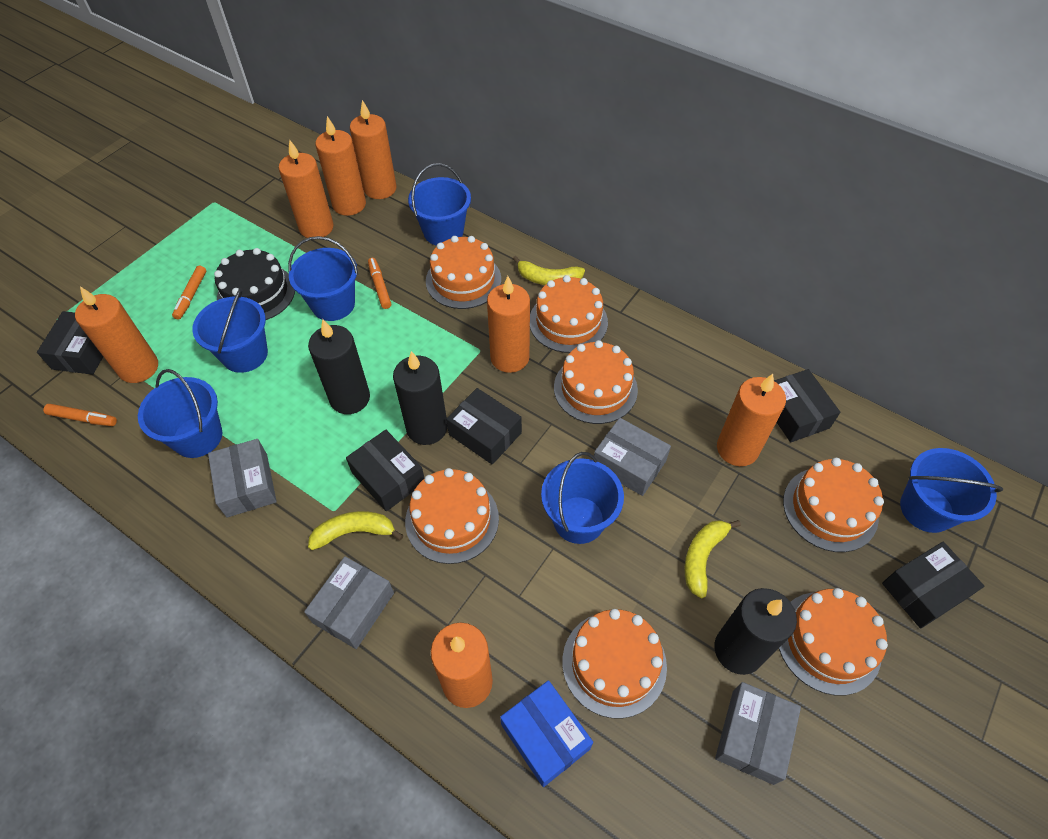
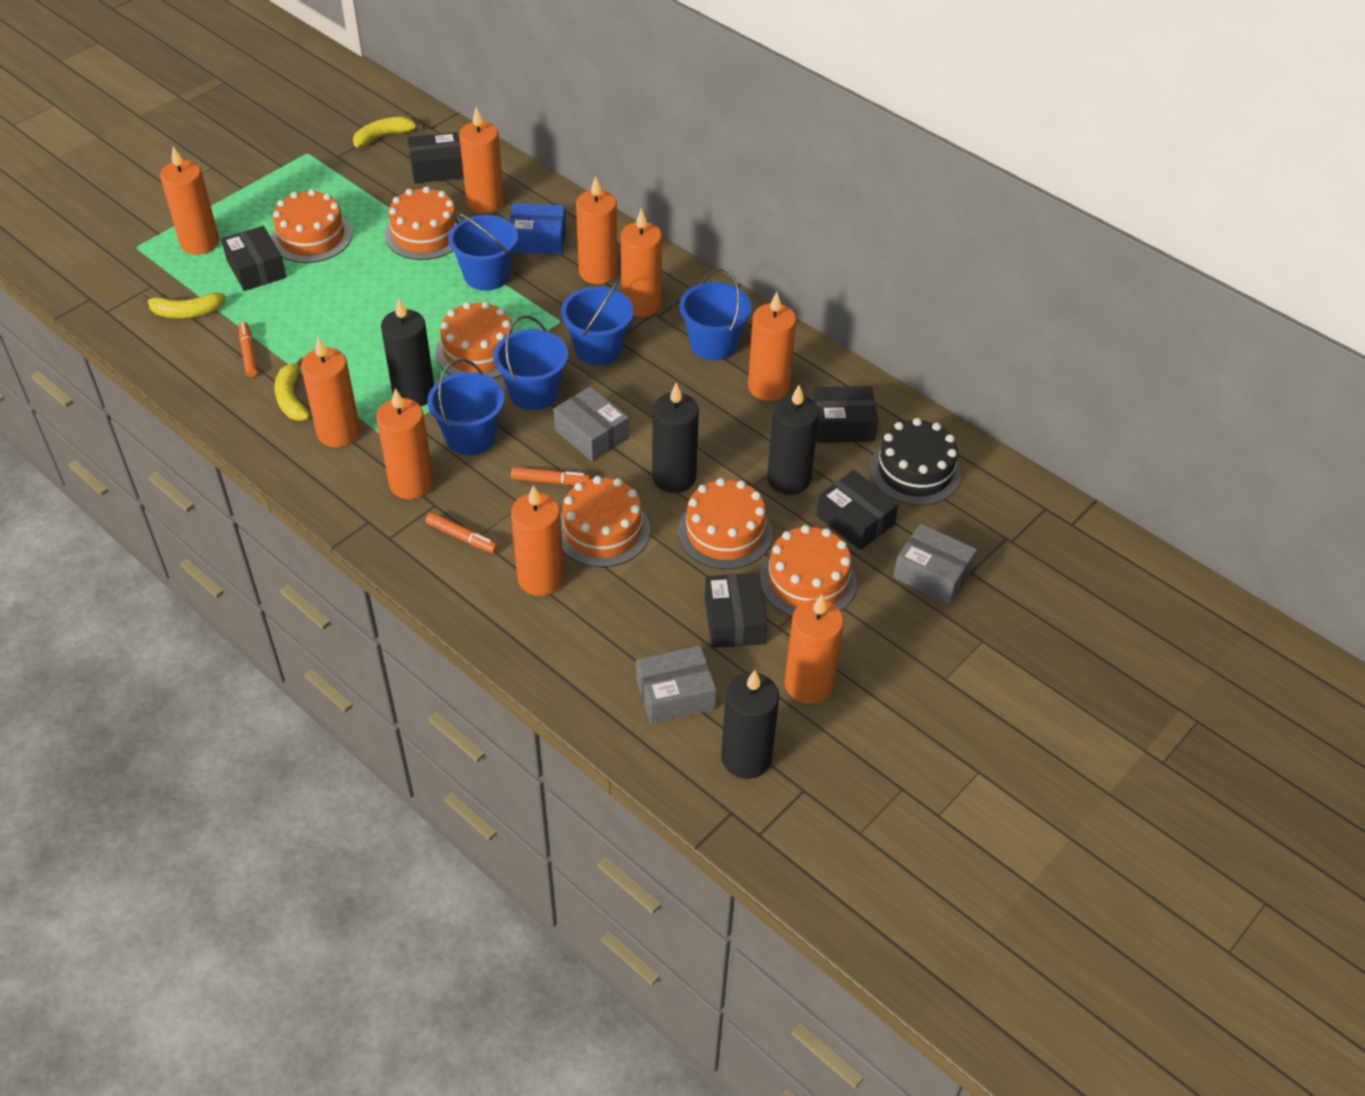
black candle: 3 -> 4
blue bucket: 6 -> 5
grey box: 4 -> 3
orange cake: 7 -> 6
orange candle: 7 -> 9

